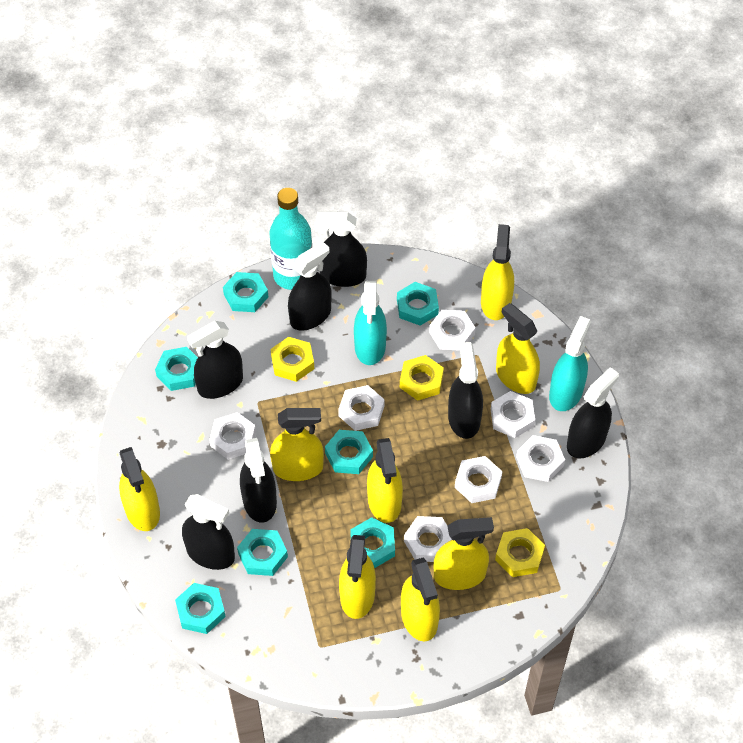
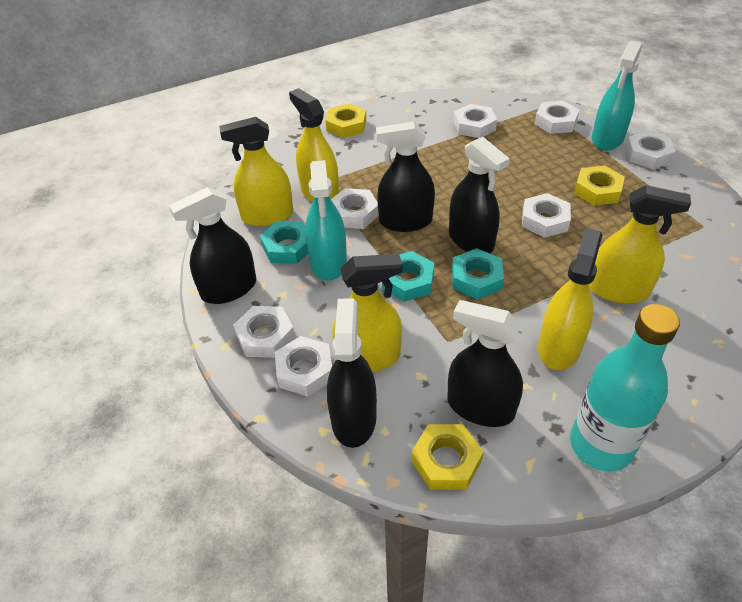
black spray bottle: 7 -> 5
turquoise nut: 7 -> 3
yellow spray bottle: 8 -> 5

